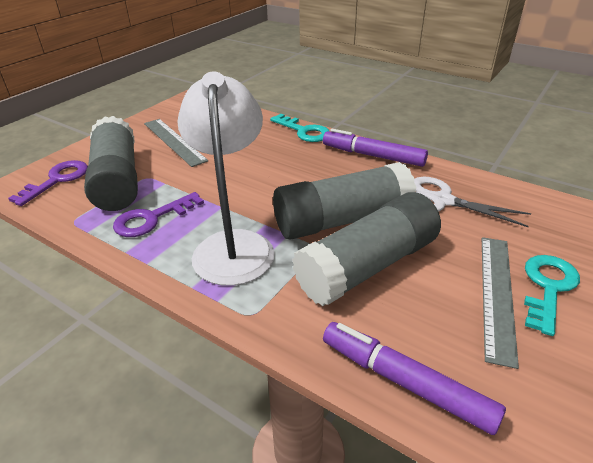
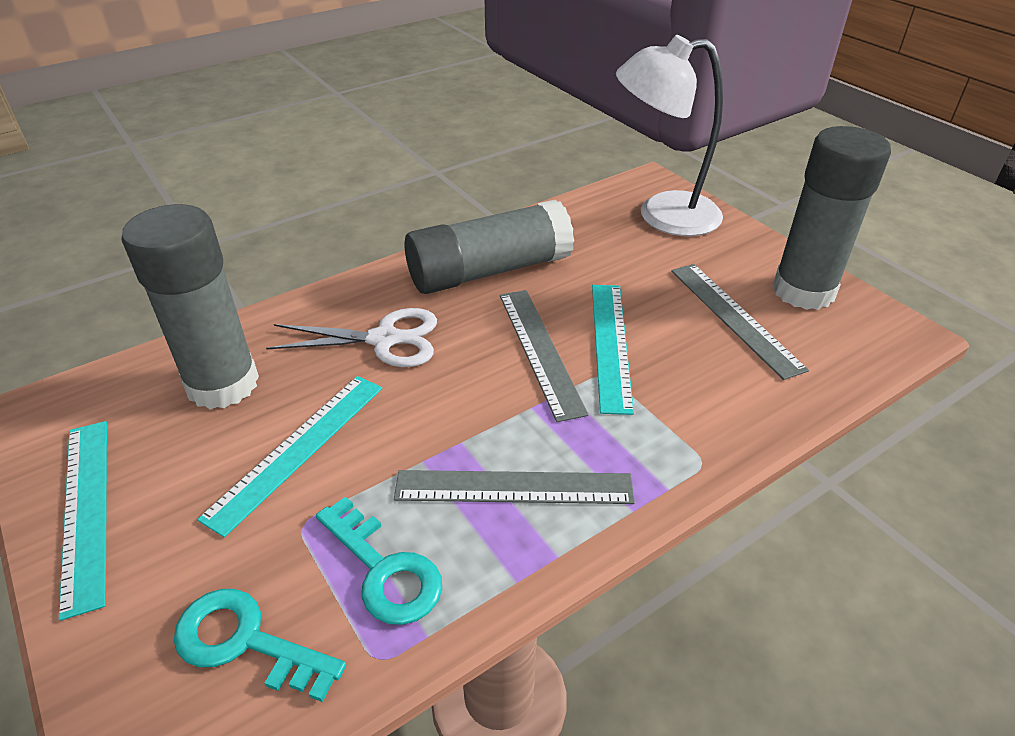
grey ruler: 2 -> 3
purple key: 2 -> 0
purple marker: 2 -> 0
turquoise ruler: 0 -> 3

